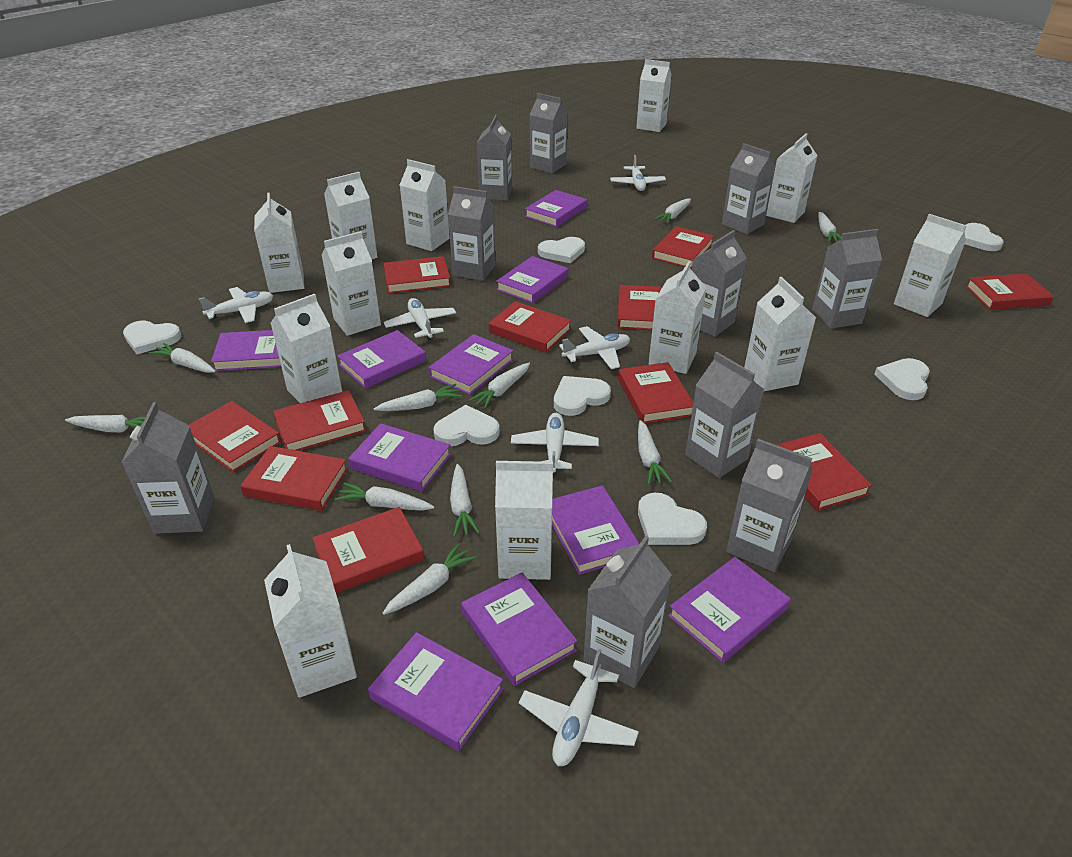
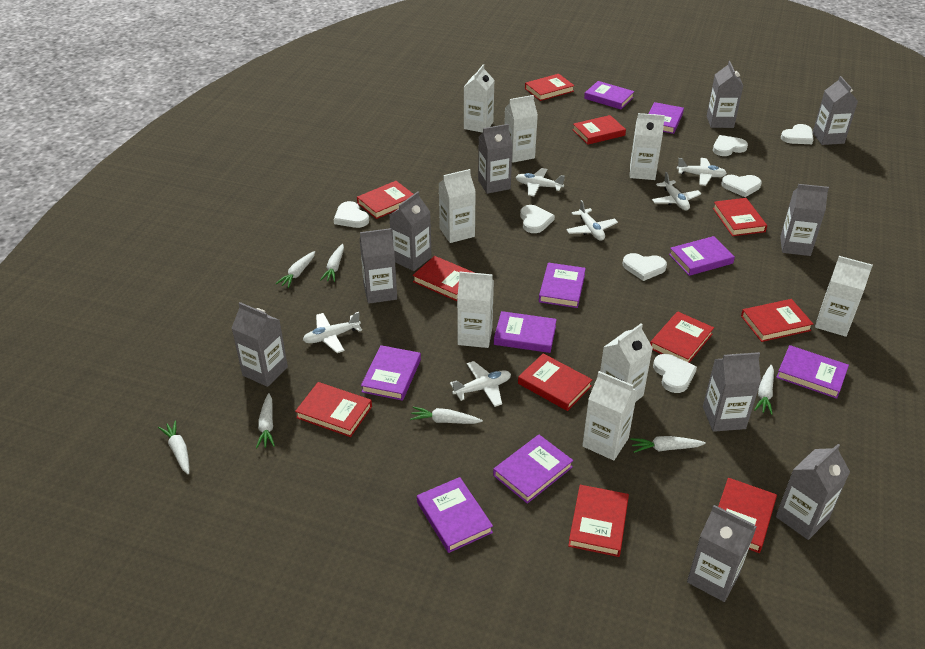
purple book: 10 -> 9
white carrot: 10 -> 7
white carton: 12 -> 8

